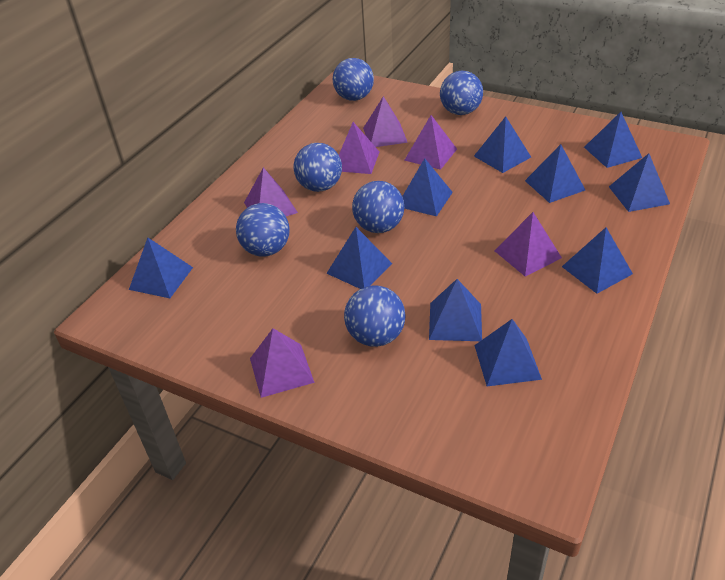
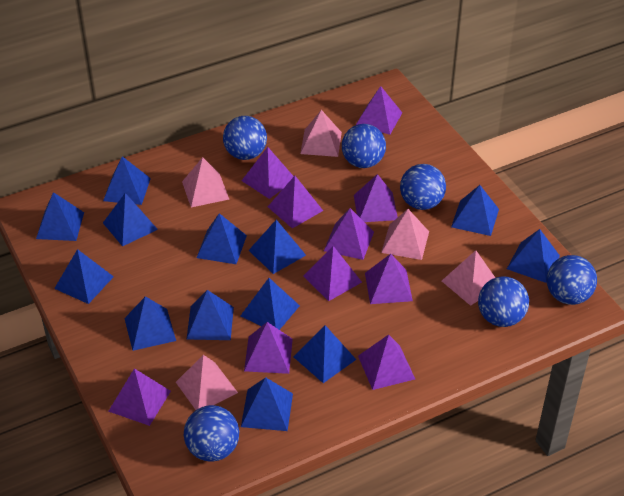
blue pyramid: 10 -> 13
pink pyramid: 0 -> 5
purple pyramid: 6 -> 10

